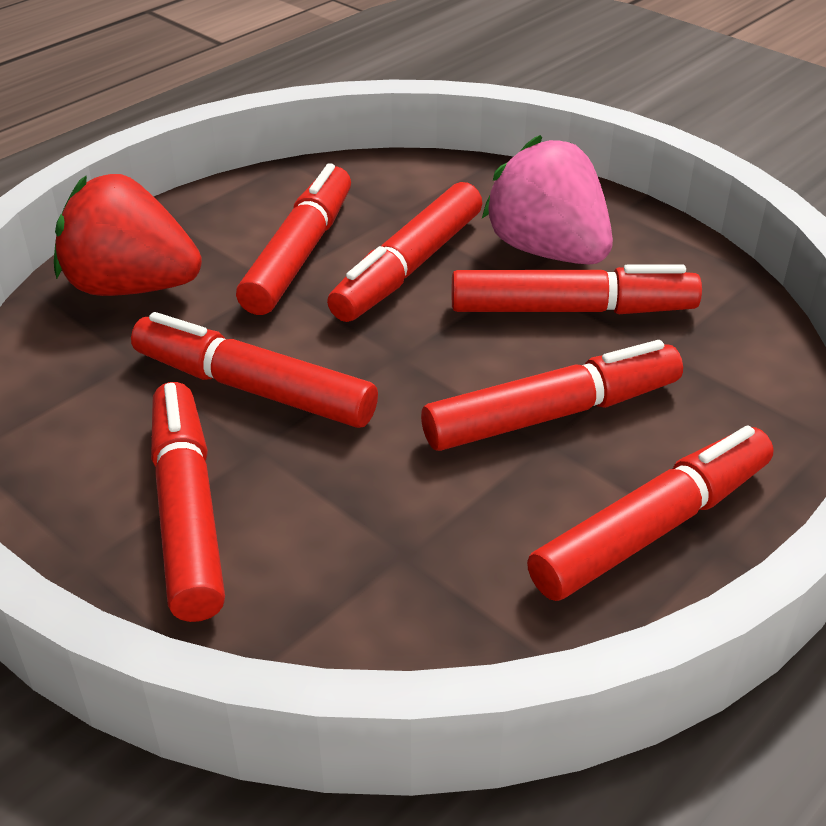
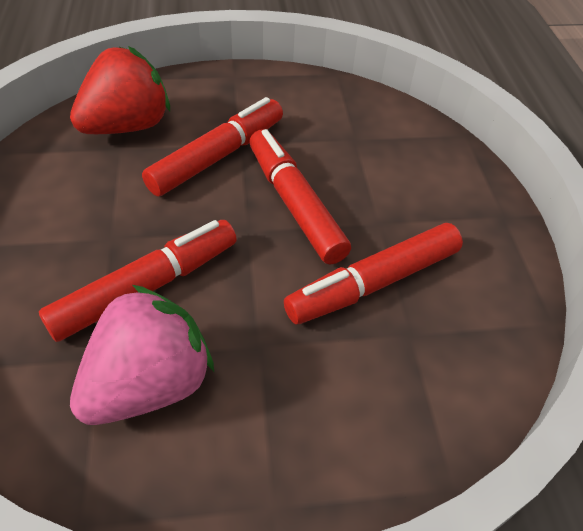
red marker: 7 -> 4

